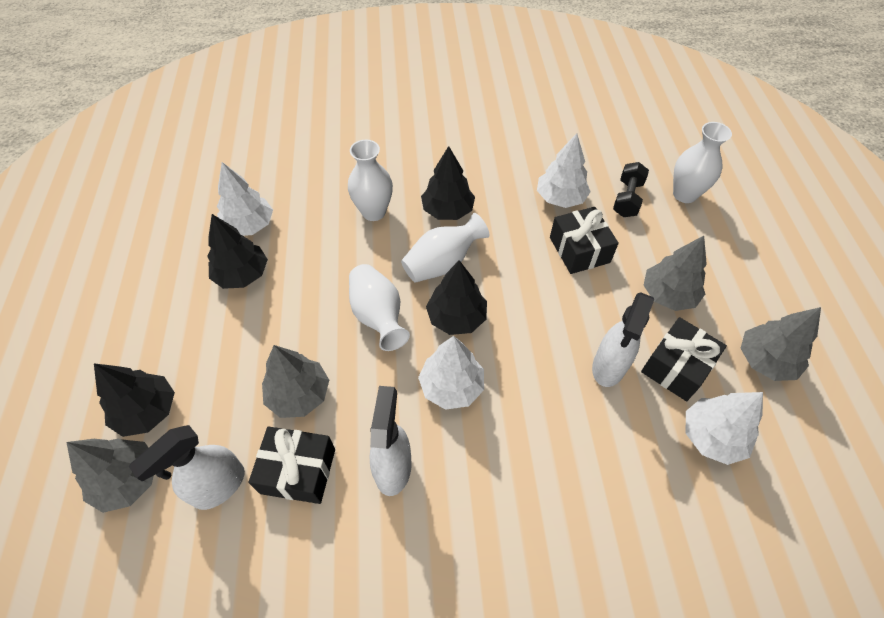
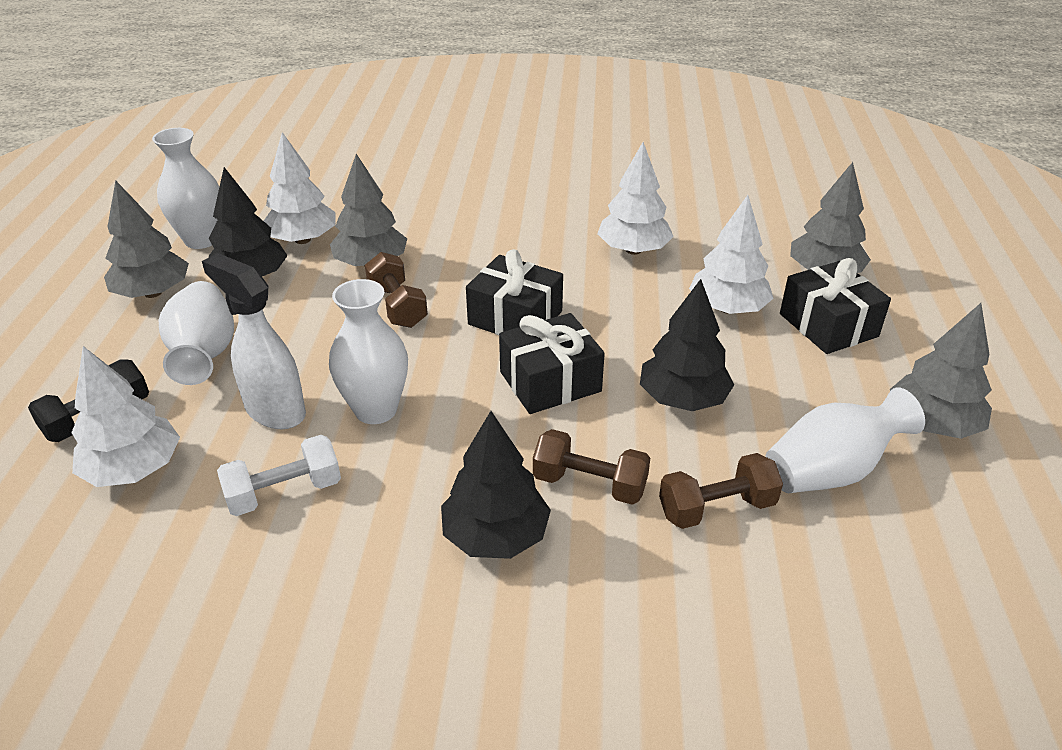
black tree: 4 -> 3
brown dumbbell: 0 -> 3
white dumbbell: 0 -> 1
white spray bottle: 3 -> 1

